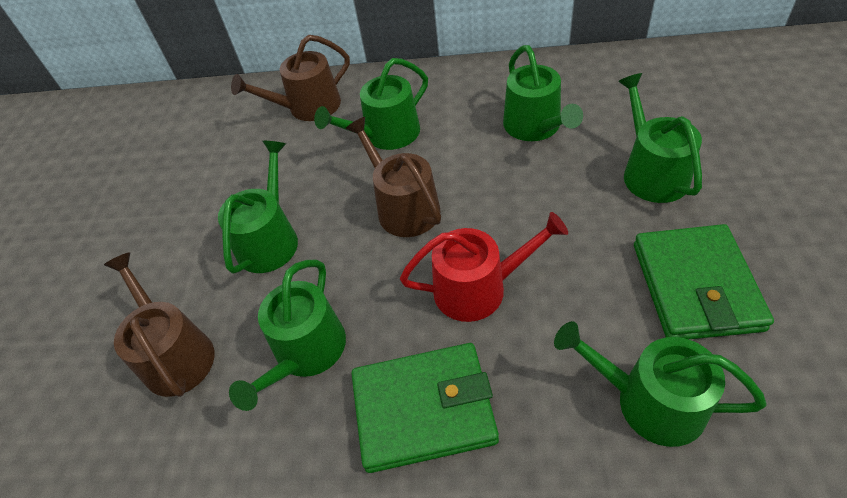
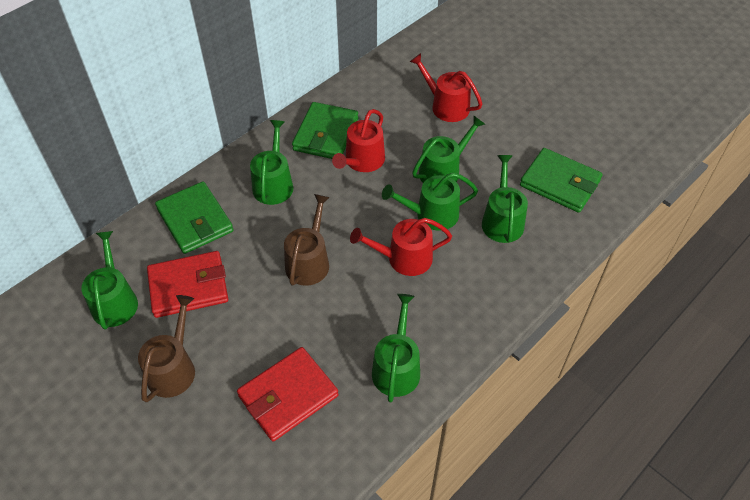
brown watering can: 3 -> 2
green wallet: 2 -> 3
red wallet: 0 -> 2
red watering can: 1 -> 3

